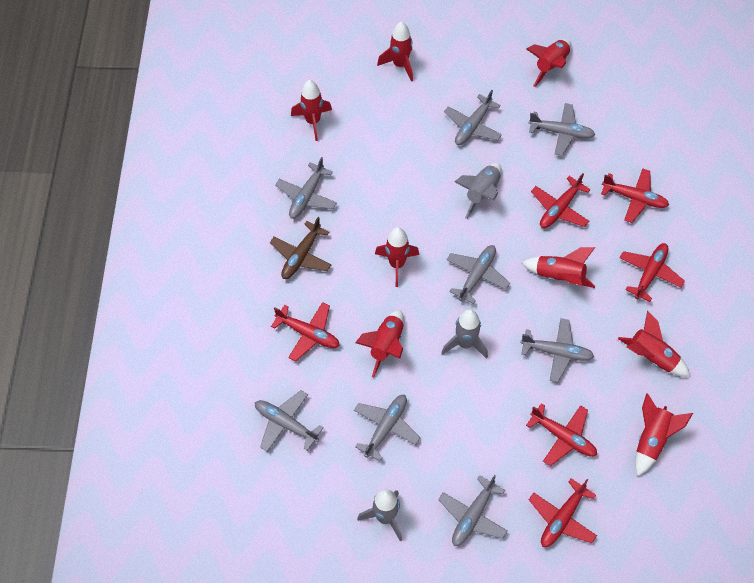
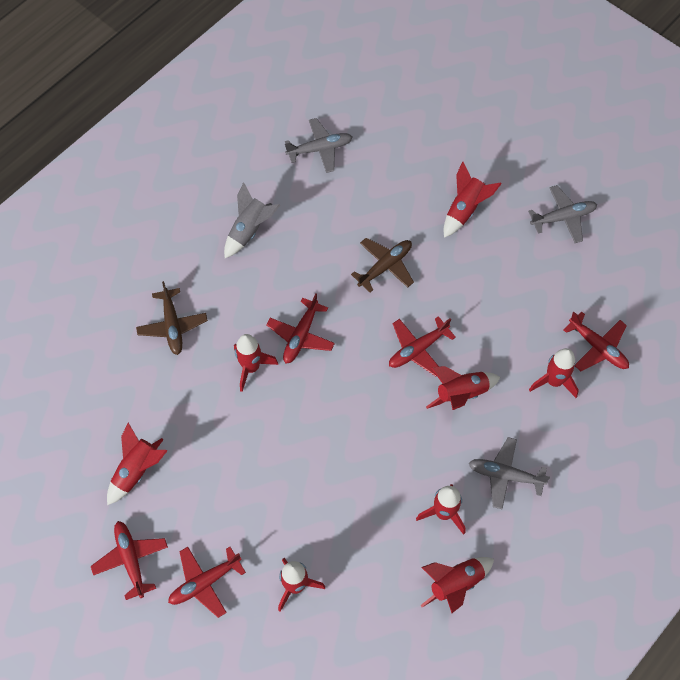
brown plane: 1 -> 2
grey plane: 8 -> 3
grey rocket: 3 -> 1
red plane: 6 -> 5

